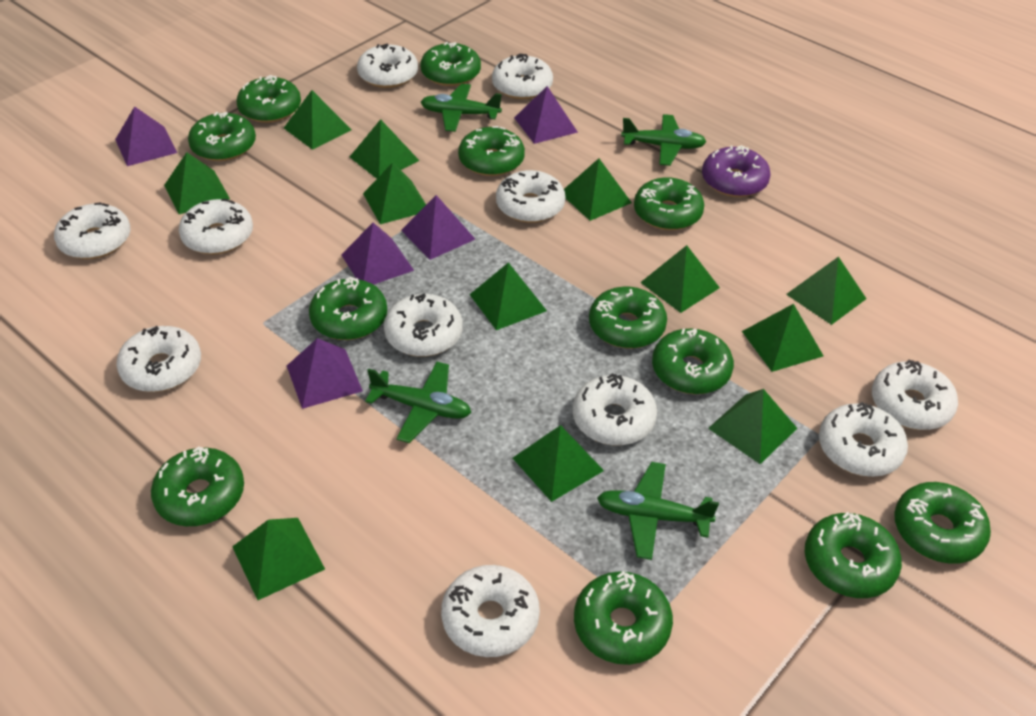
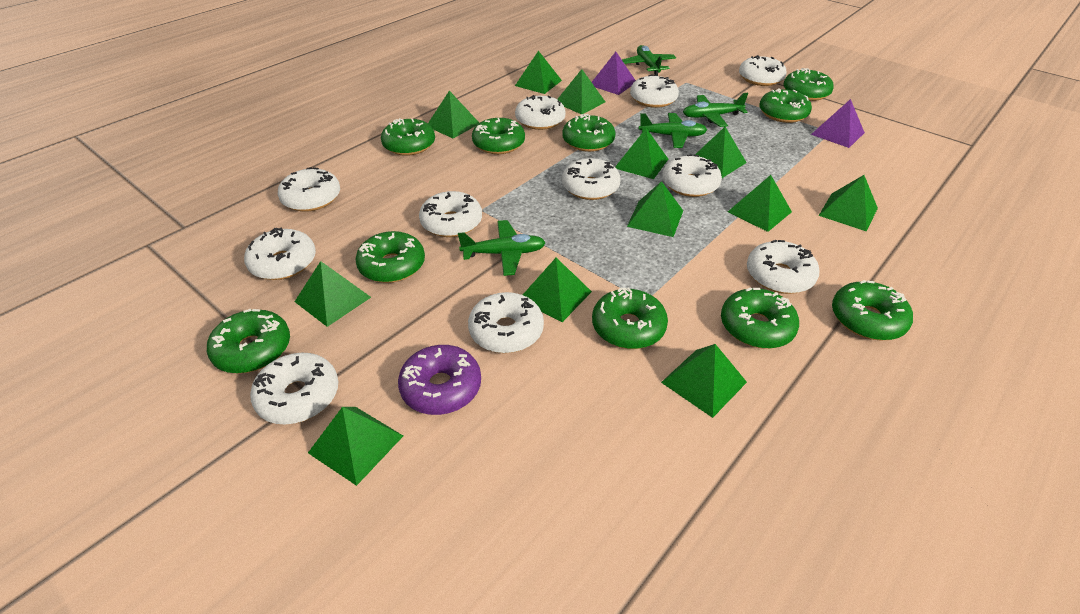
green donut: 12 -> 10
purple pyramid: 5 -> 2

